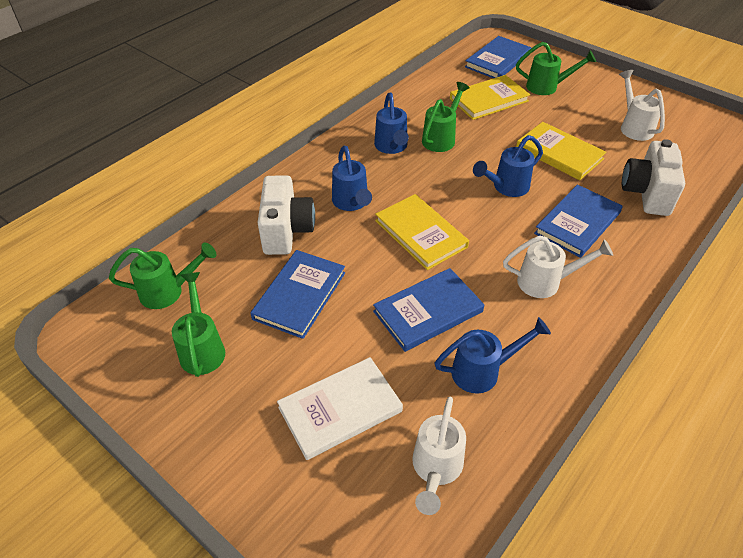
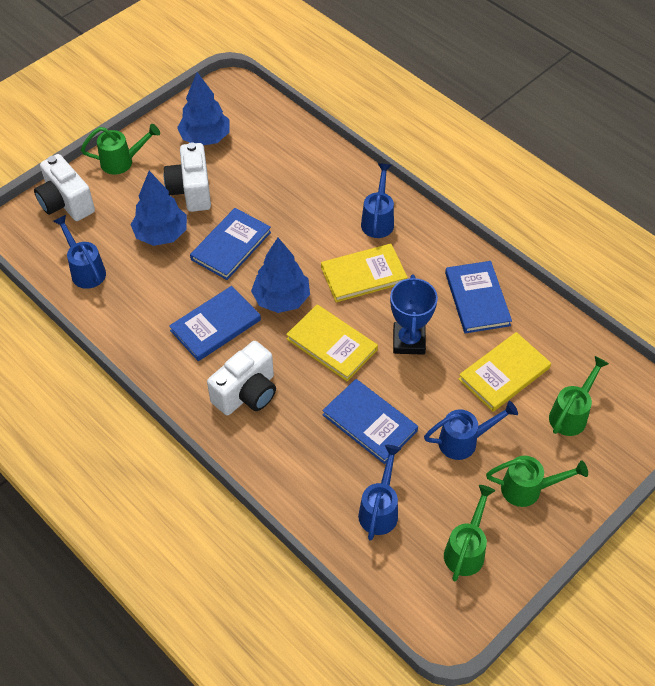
blue tree: 0 -> 3
blue trophy: 0 -> 1
white book: 1 -> 0
white camera: 2 -> 3
white watering can: 3 -> 0

